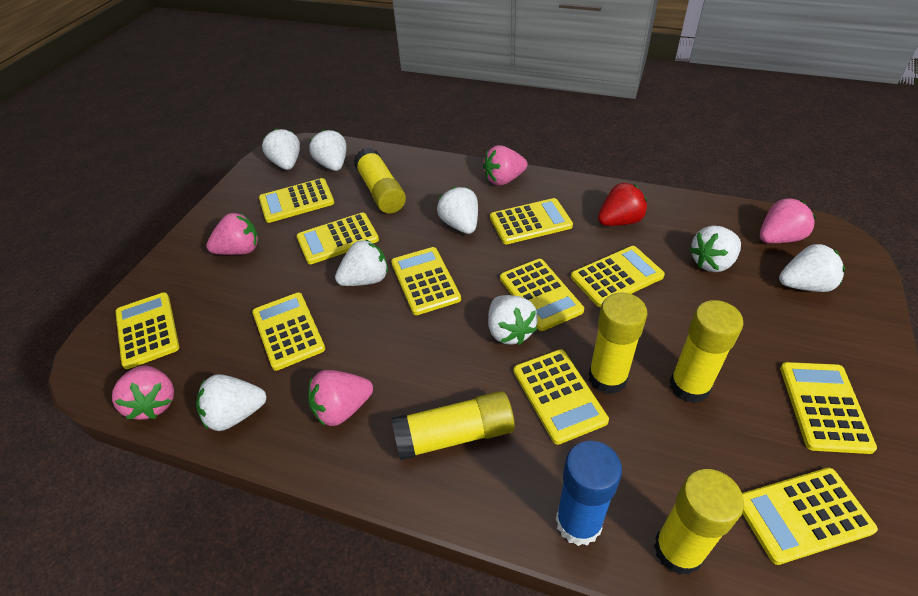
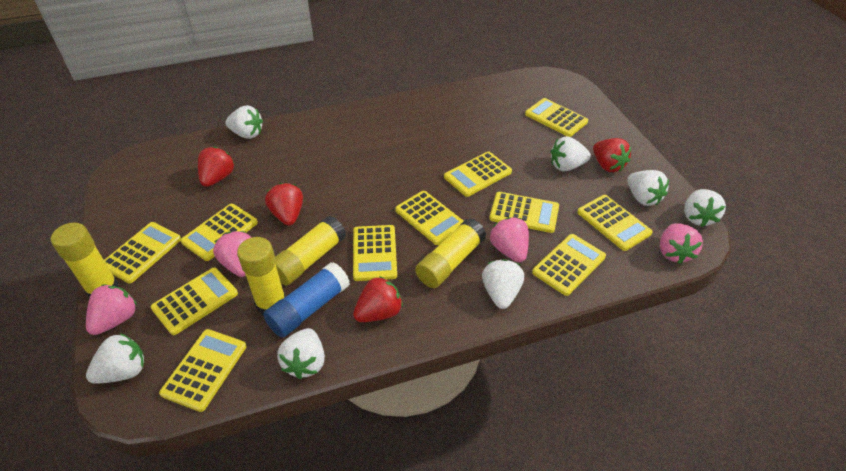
pink strawberry: 5 -> 4
red strawberry: 1 -> 4
white strawberry: 8 -> 7
yellow glue stick: 5 -> 4

